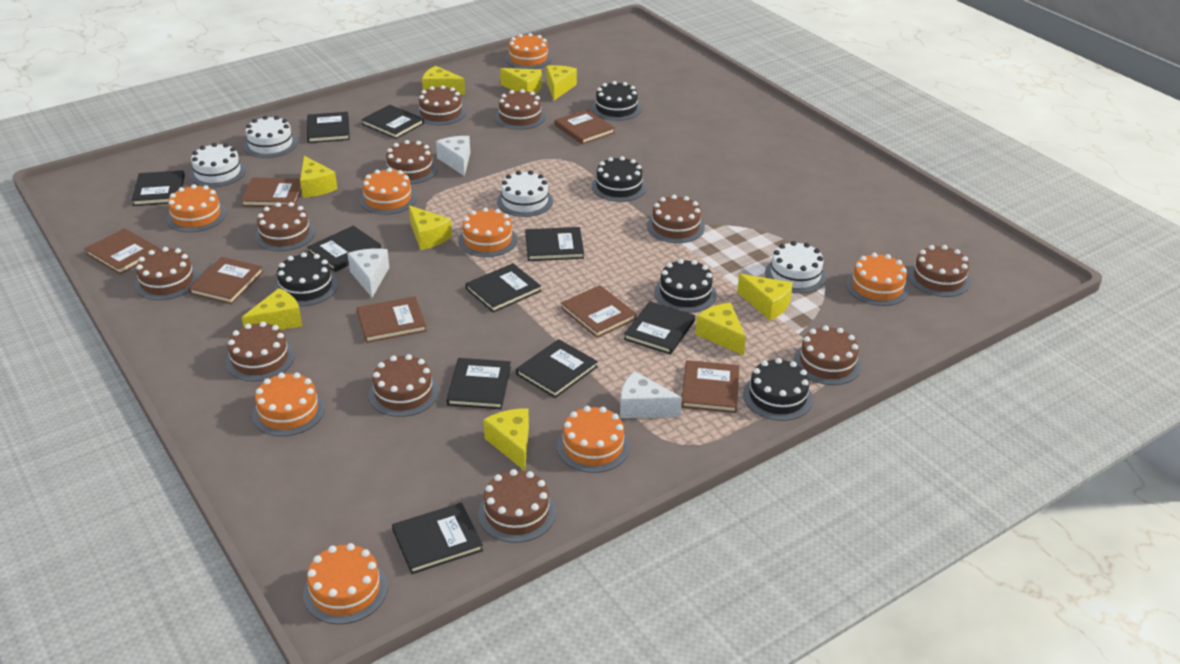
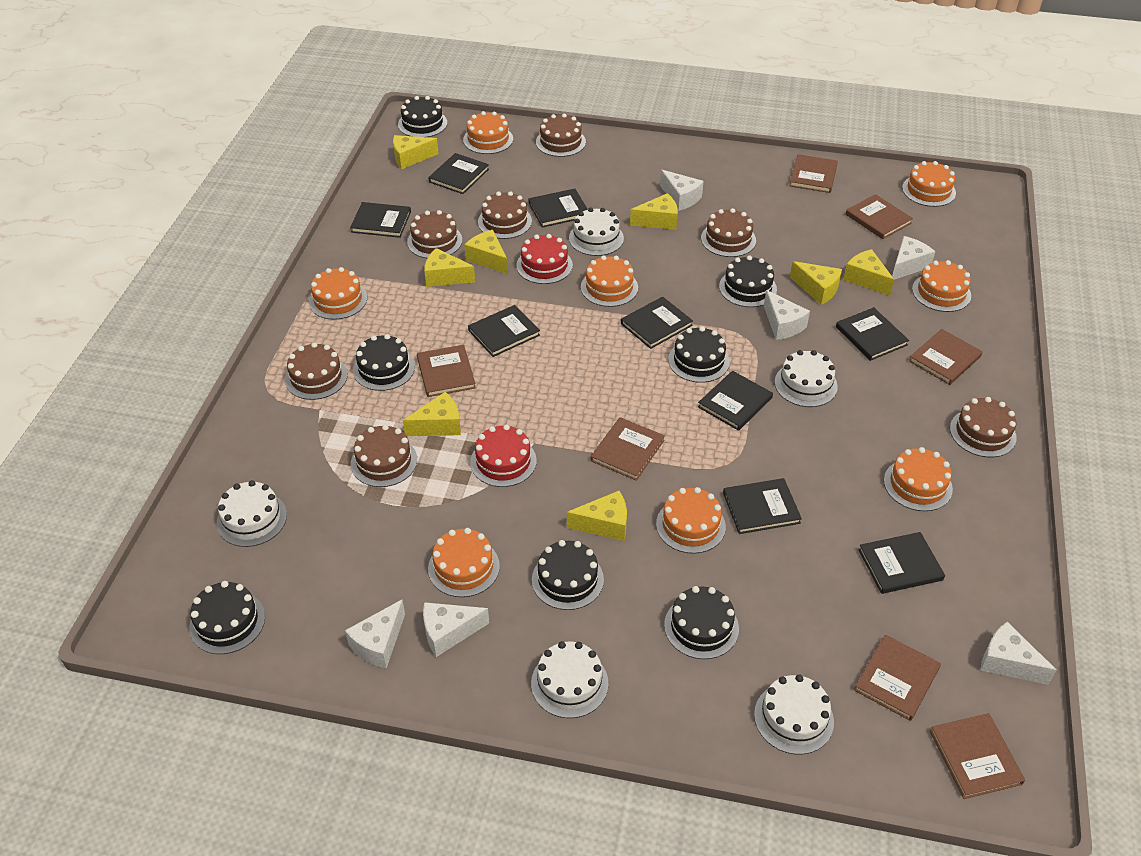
black book: 10 -> 9
black cake: 5 -> 7
brown cake: 11 -> 7
red cake: 0 -> 2
white cake: 4 -> 5
white cheese: 3 -> 6
yellow cheese: 9 -> 8

